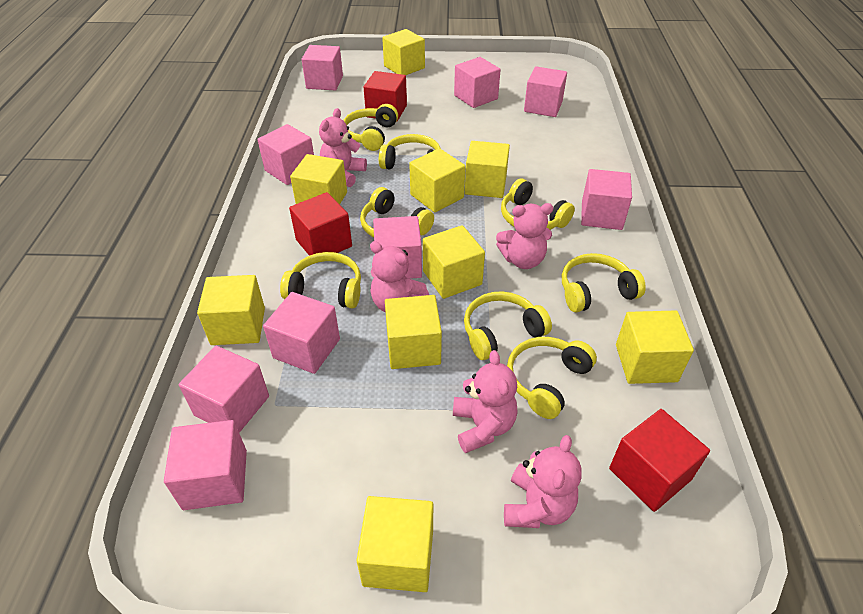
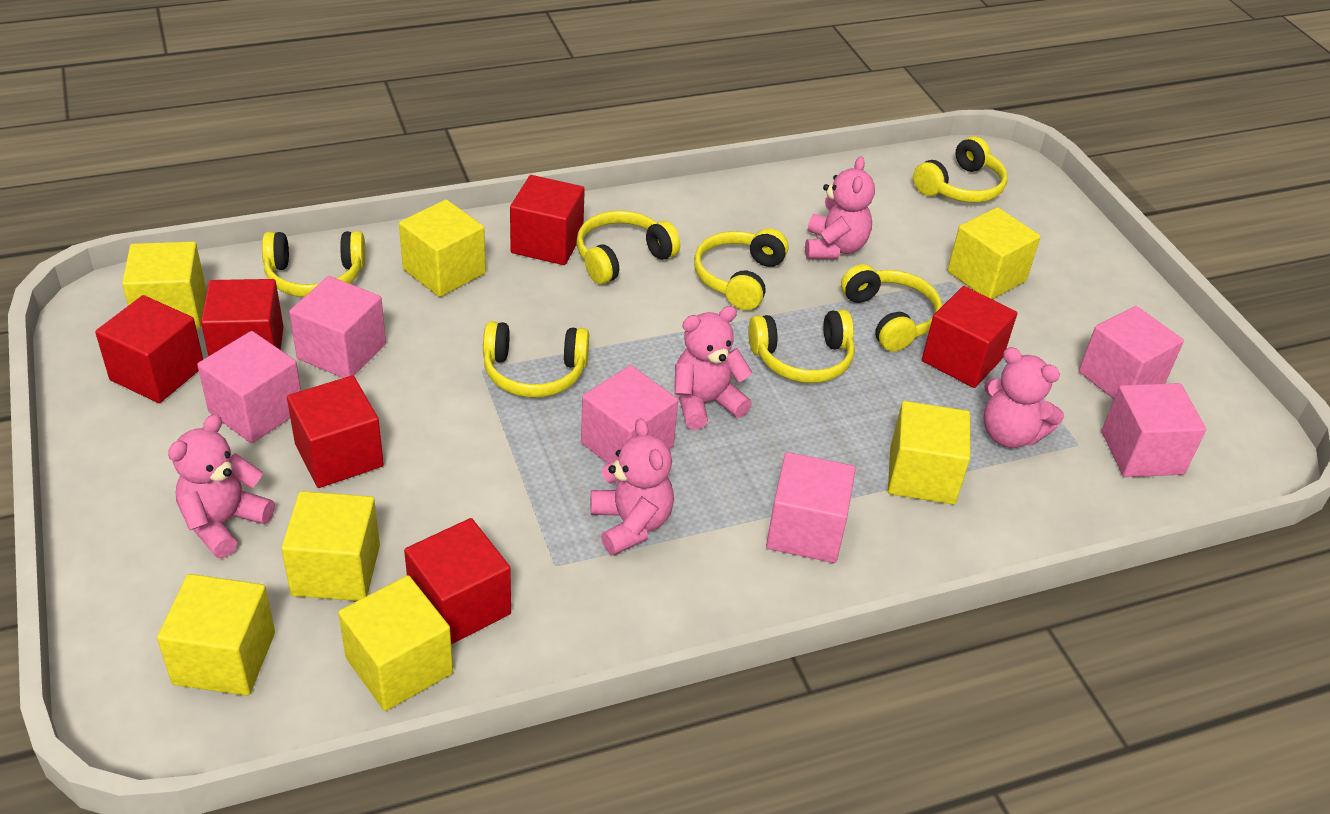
pink cube: 9 -> 6
red cube: 3 -> 6
yellow cube: 9 -> 7
yellow headphones: 8 -> 7

